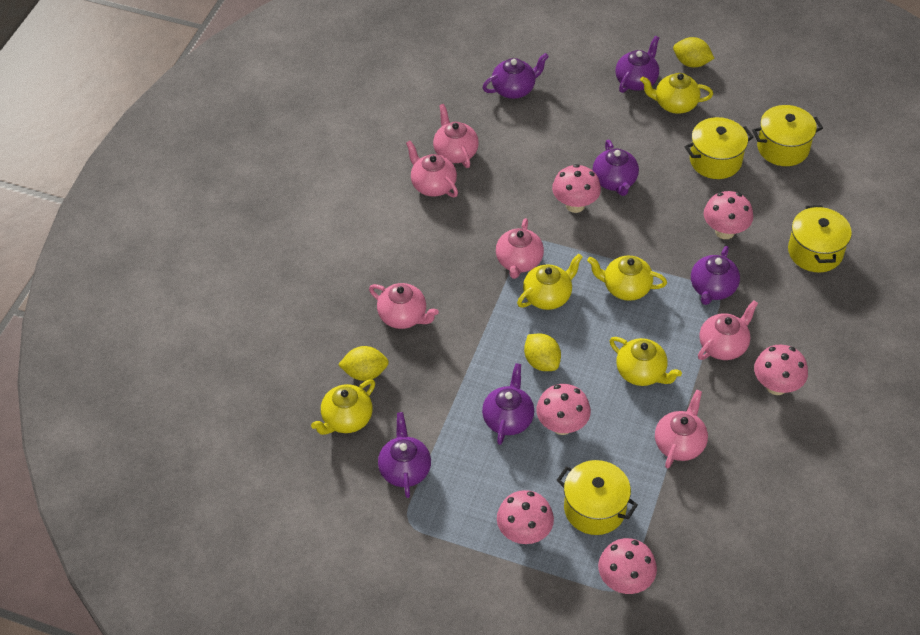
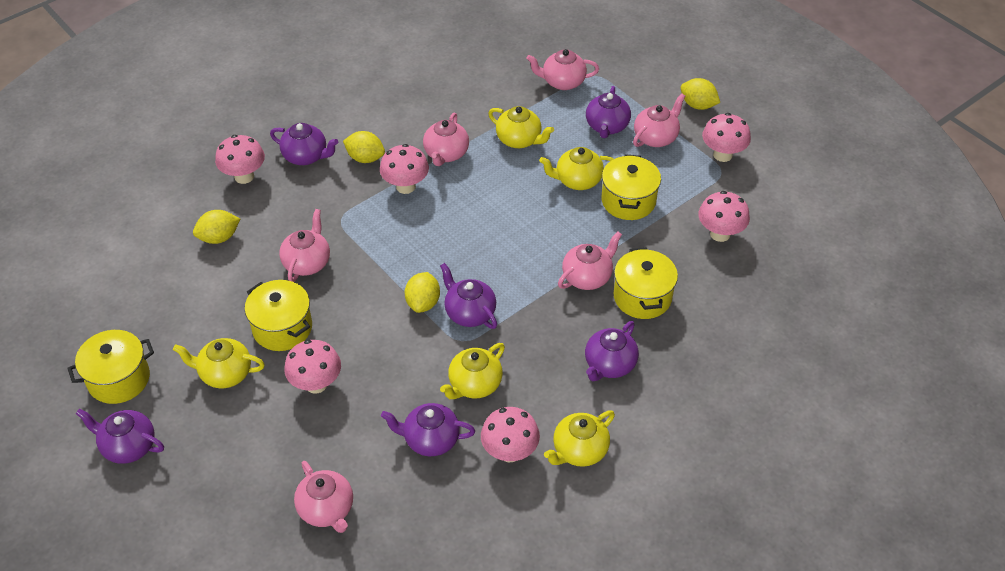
yellow lemon: 3 -> 4

